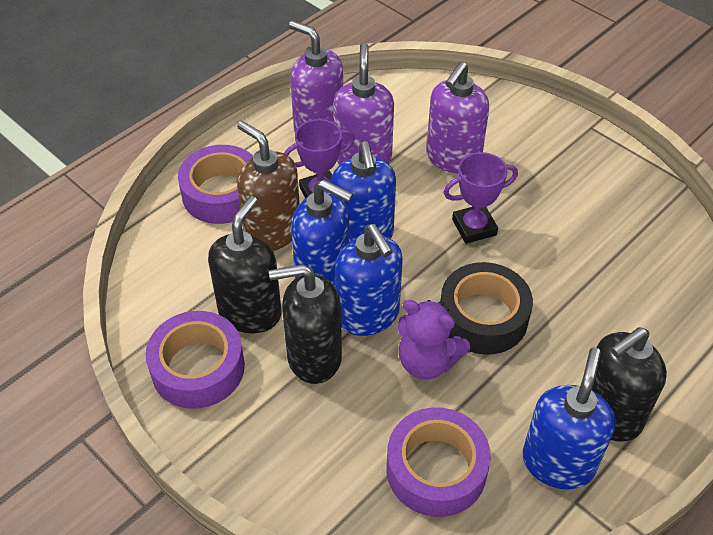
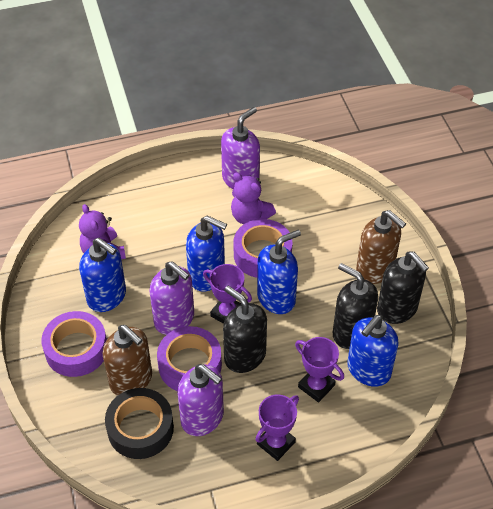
brown soap dispenser: 1 -> 2
purple teddy bear: 1 -> 2
purple trophy: 2 -> 3

